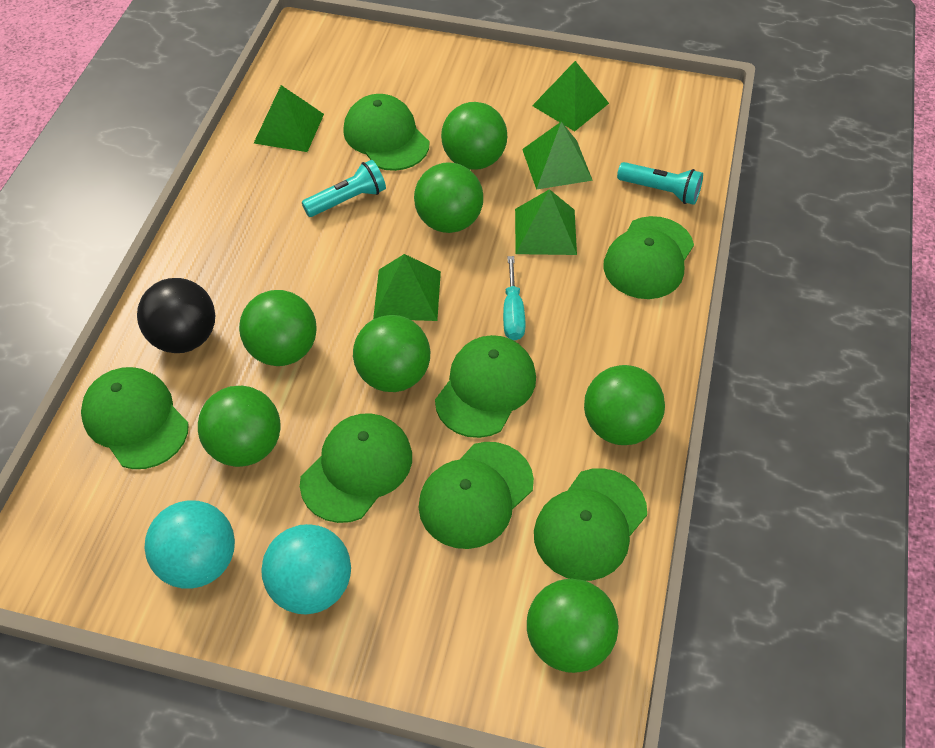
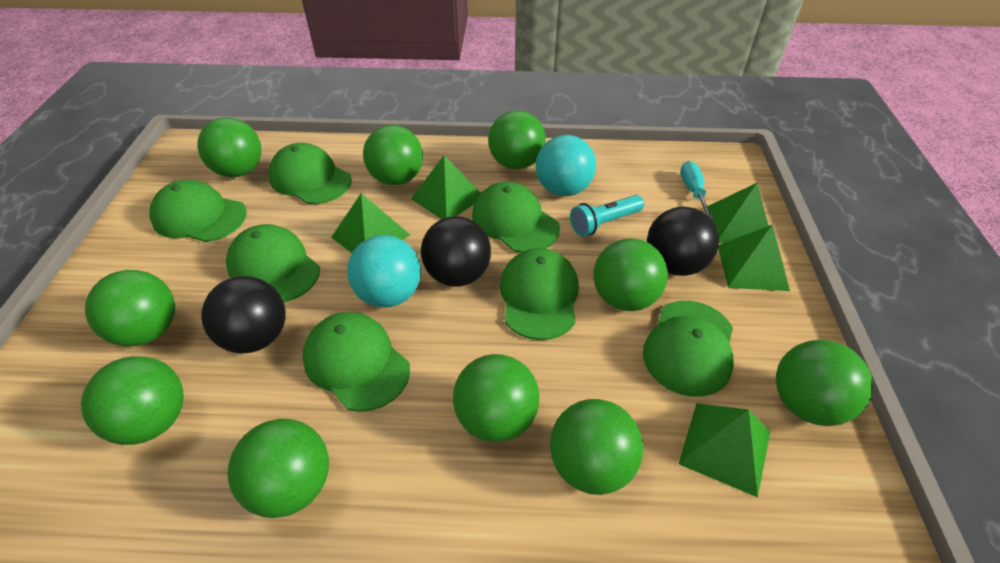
black ball: 1 -> 3
green ball: 7 -> 10
turquoise flashlight: 2 -> 1

